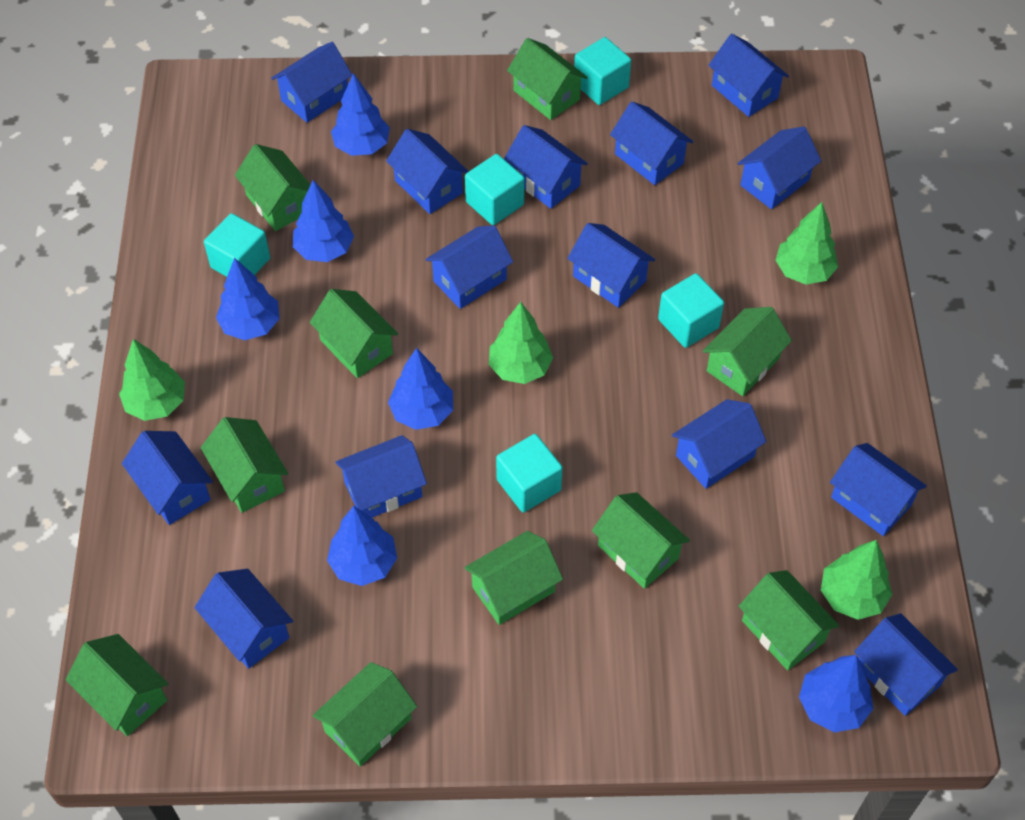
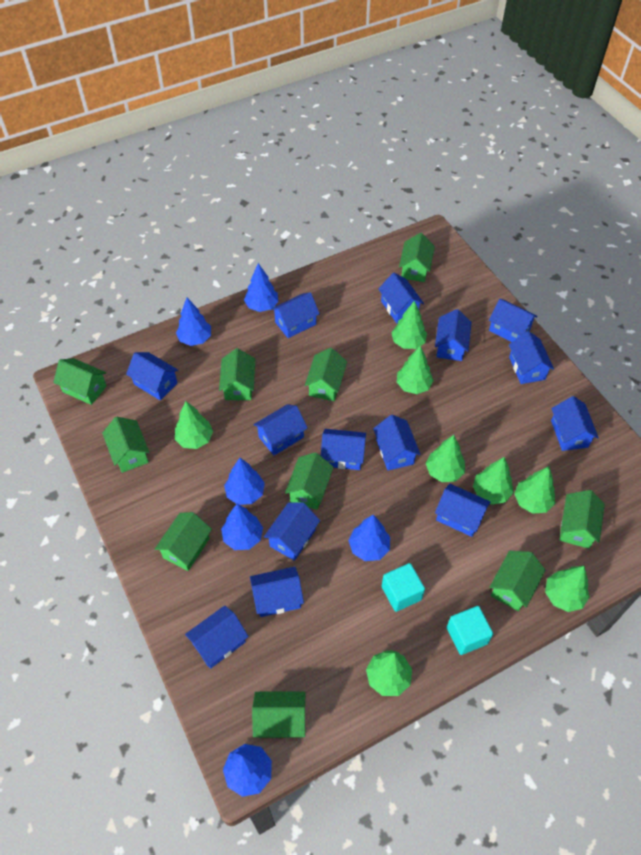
green tree: 4 -> 8
turquoise cube: 5 -> 2

